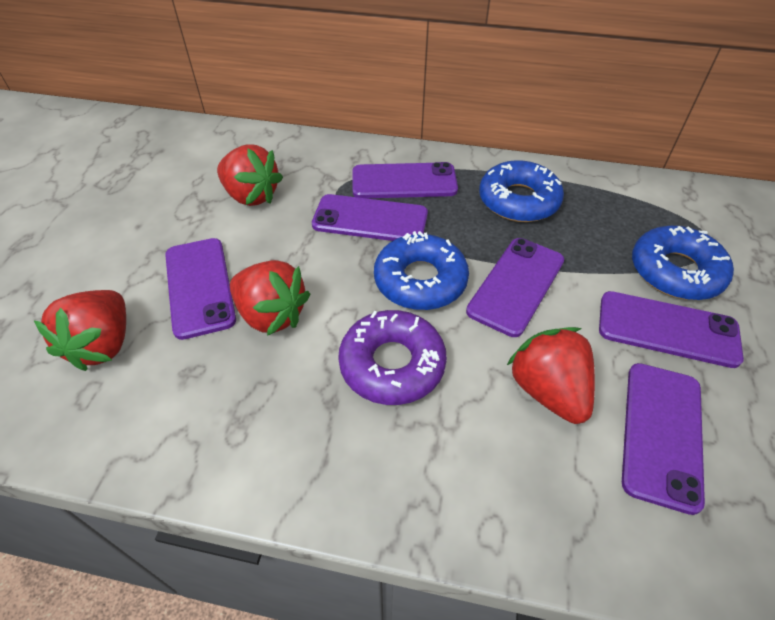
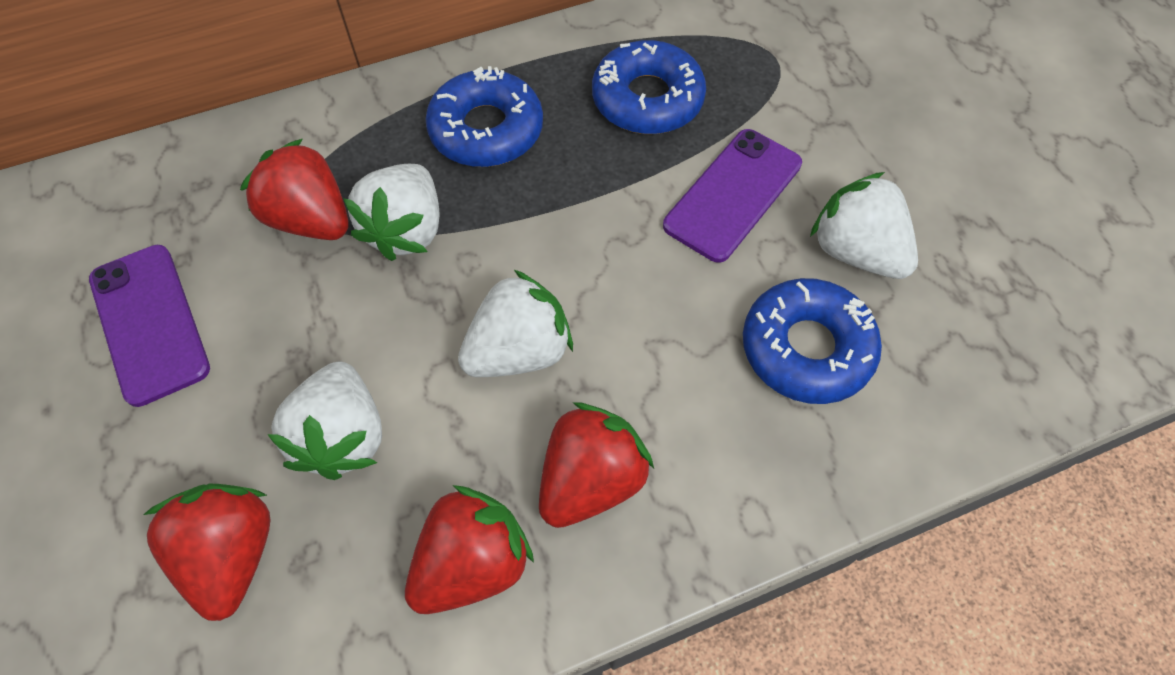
purple donut: 1 -> 0
purple phone: 6 -> 2
white strawberry: 0 -> 4

